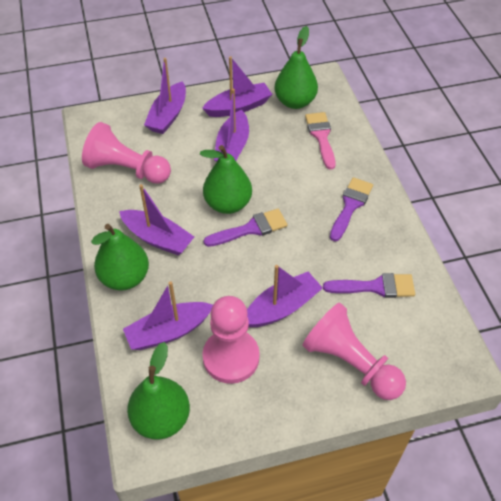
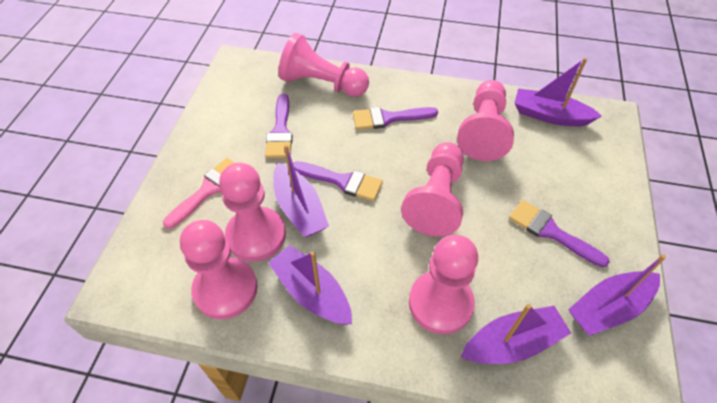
green pear: 4 -> 0
pink pawn: 3 -> 6
purple boat: 6 -> 5
purple brush: 3 -> 4

